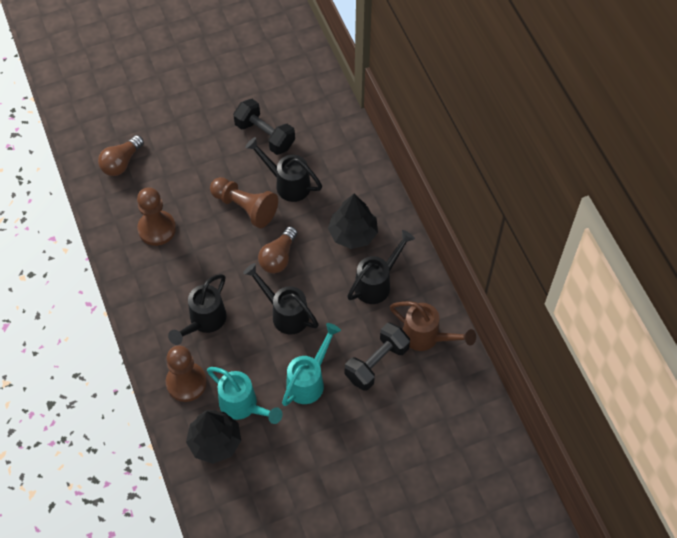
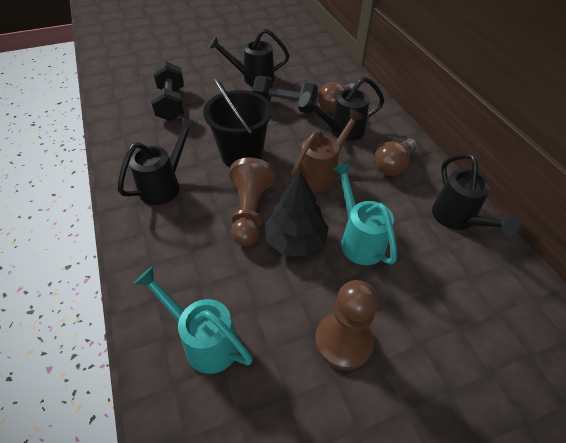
black bucket: 0 -> 1
black tree: 2 -> 1
brown pawn: 3 -> 2

